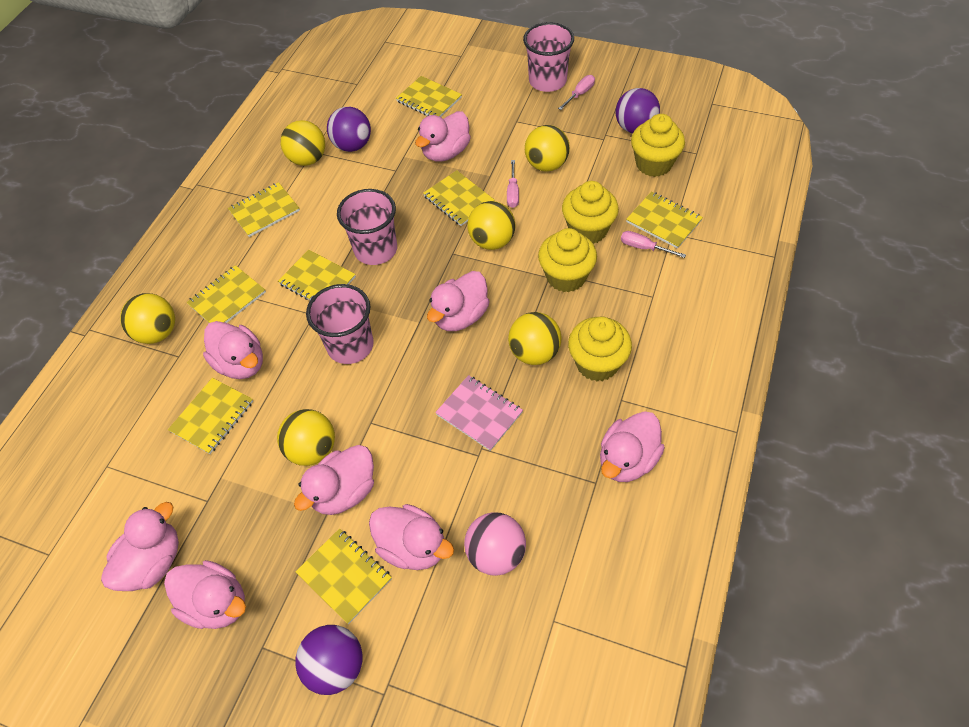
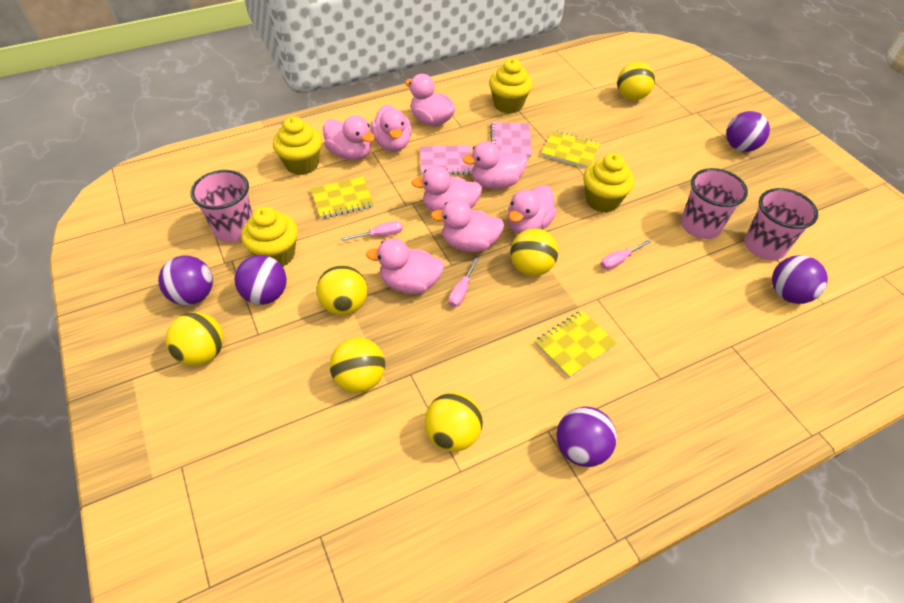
pink ball: 1 -> 0
pink notebook: 1 -> 2
purple ball: 3 -> 5
yellow notebook: 8 -> 3

